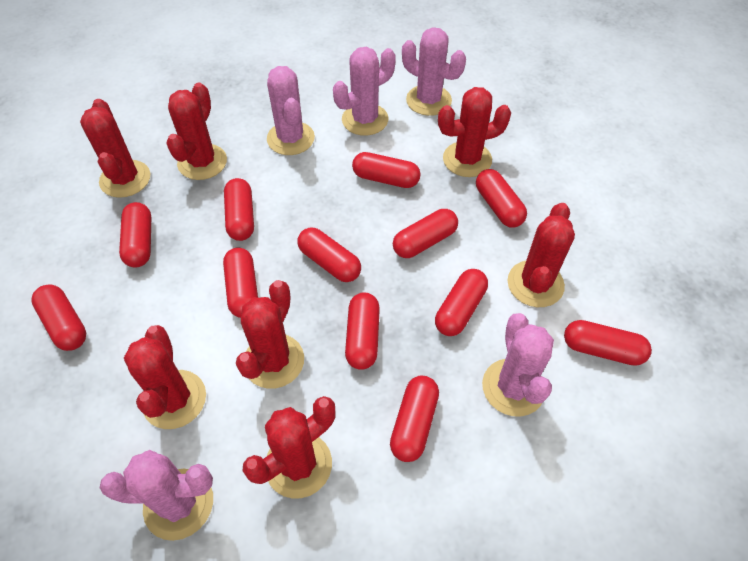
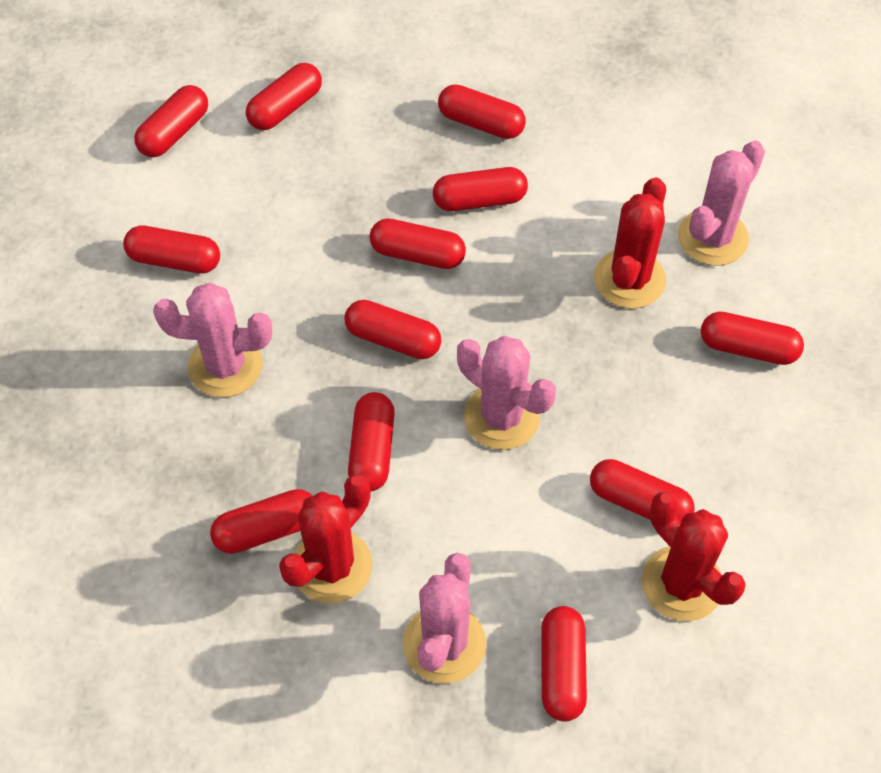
pink cactus: 5 -> 4
red cactus: 7 -> 3

